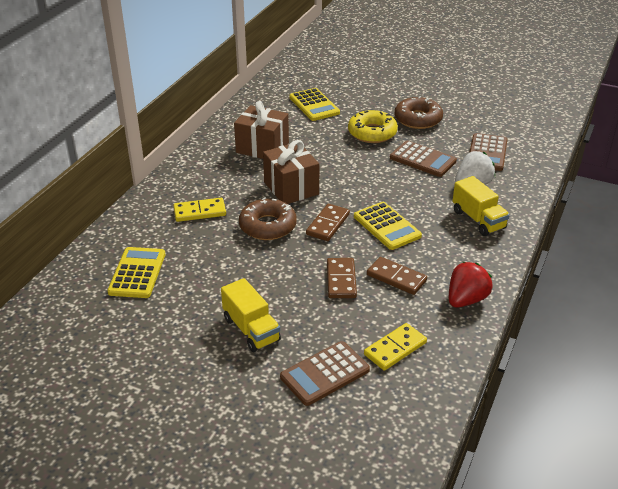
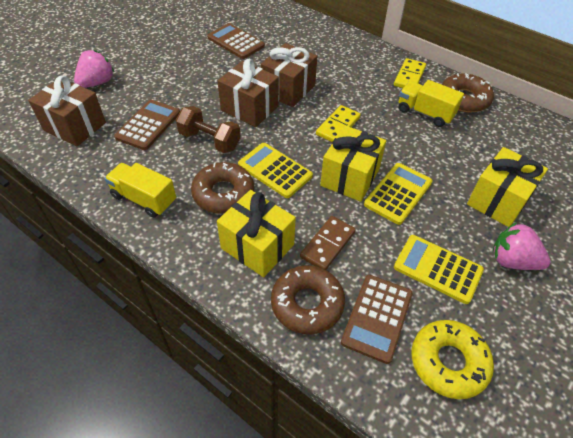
brown domino: 3 -> 1
brown donut: 2 -> 3
brown dumbbell: 0 -> 1
brown gift: 2 -> 3
pink strawberry: 0 -> 2
red strawberry: 1 -> 0
white strawberry: 1 -> 0
yellow gift: 0 -> 3

